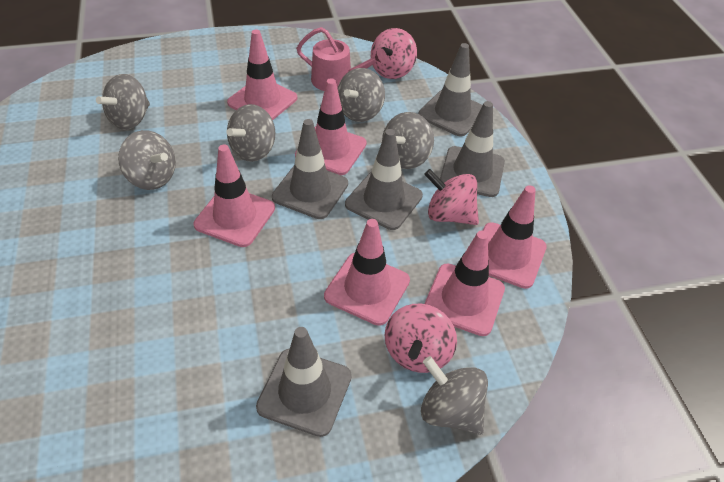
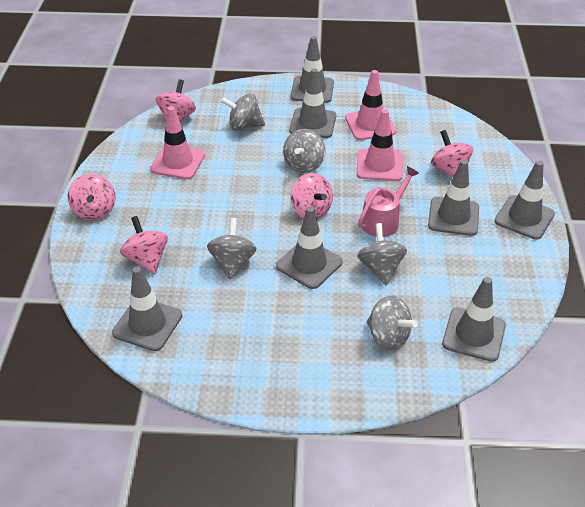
grey spinning top: 6 -> 5
grey traffic cone: 5 -> 7
pink spinning top: 3 -> 5
pink traffic cone: 6 -> 3

